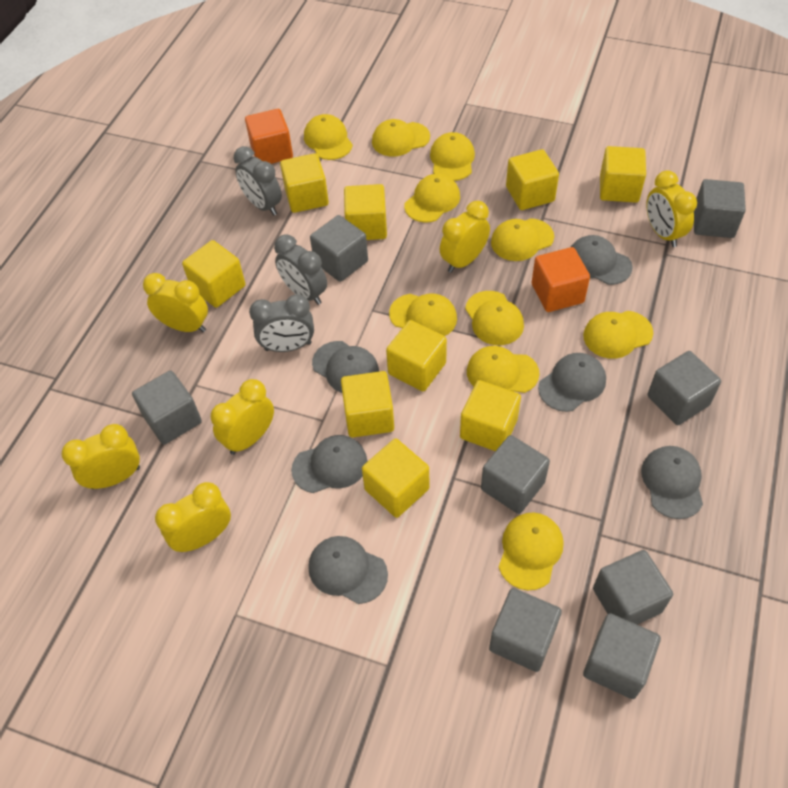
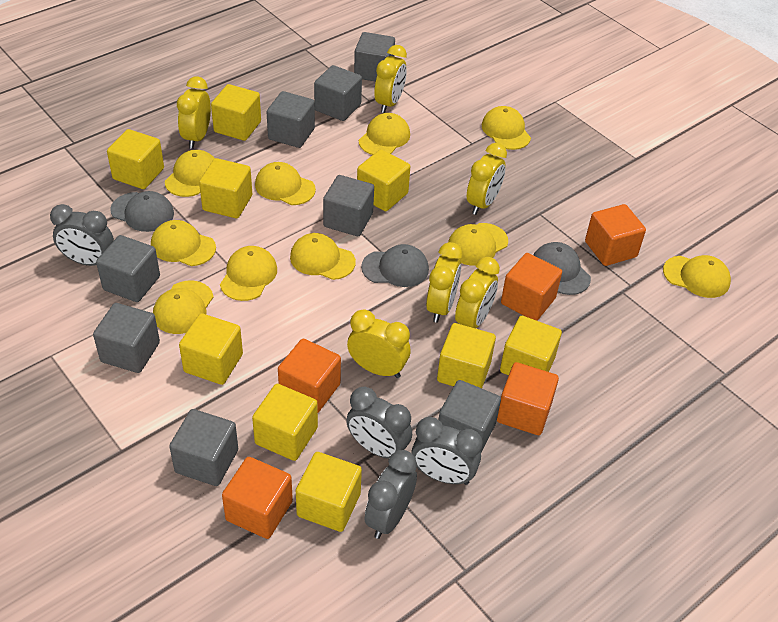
grey cap: 6 -> 3
grey clock: 3 -> 4
orange cube: 2 -> 5

